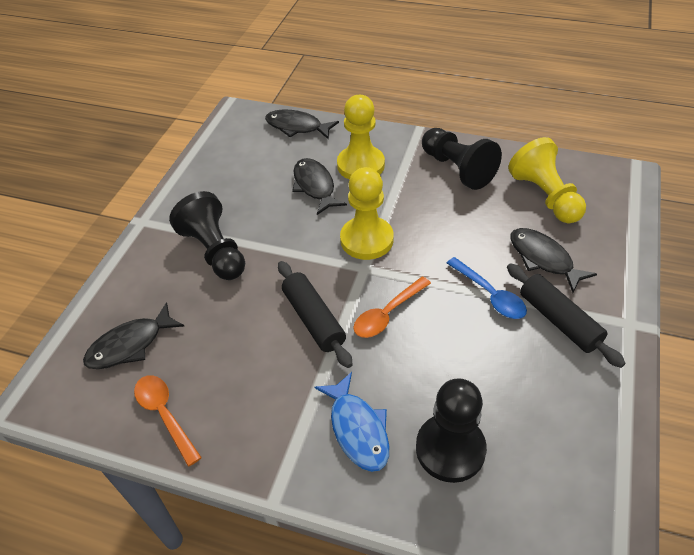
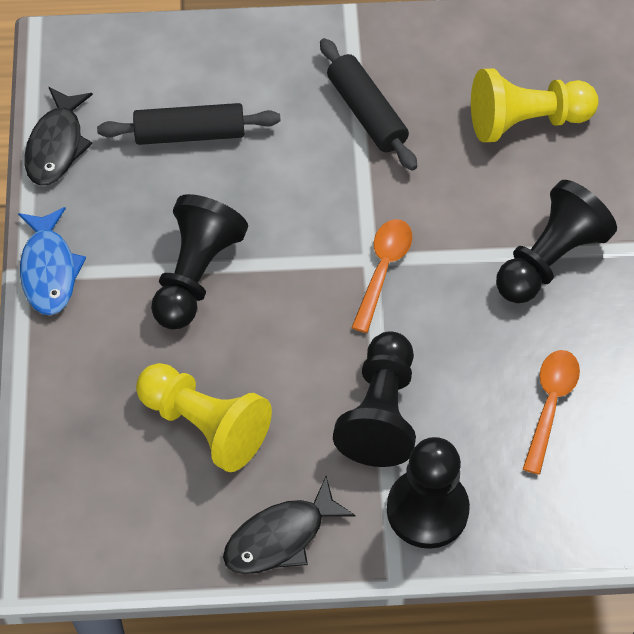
black fish: 4 -> 2
black pawn: 3 -> 4
blue spoon: 1 -> 0
yellow pawn: 3 -> 2

